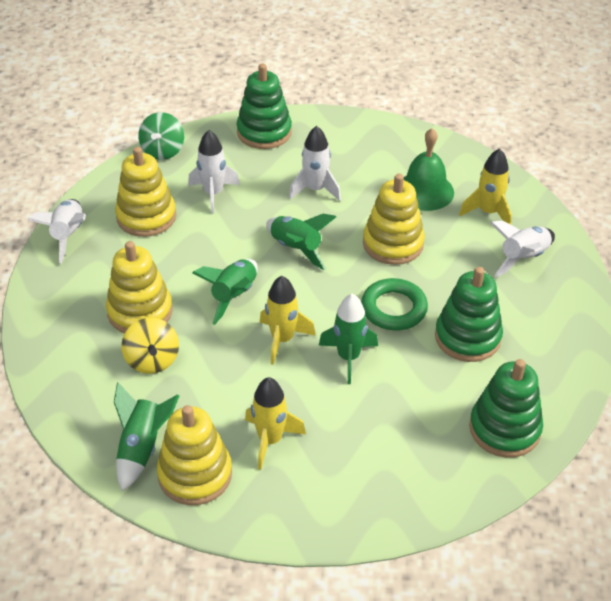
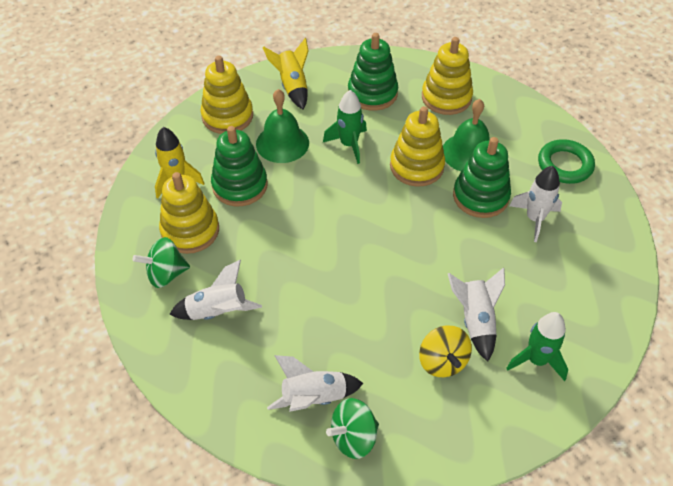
green bell: 1 -> 2
green rocket: 4 -> 2
green spinning top: 1 -> 2
yellow rocket: 3 -> 2

